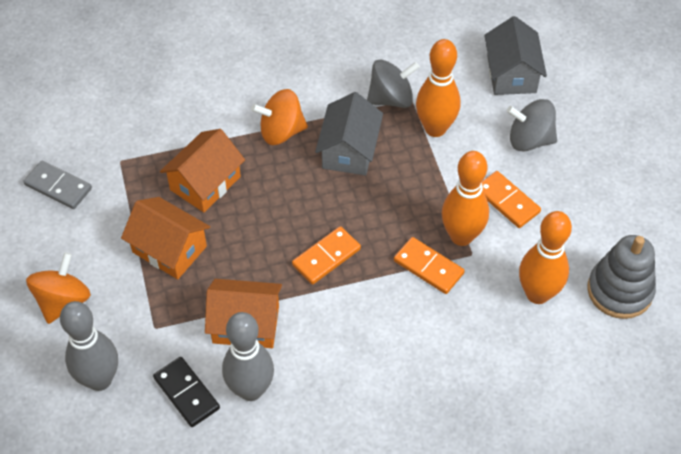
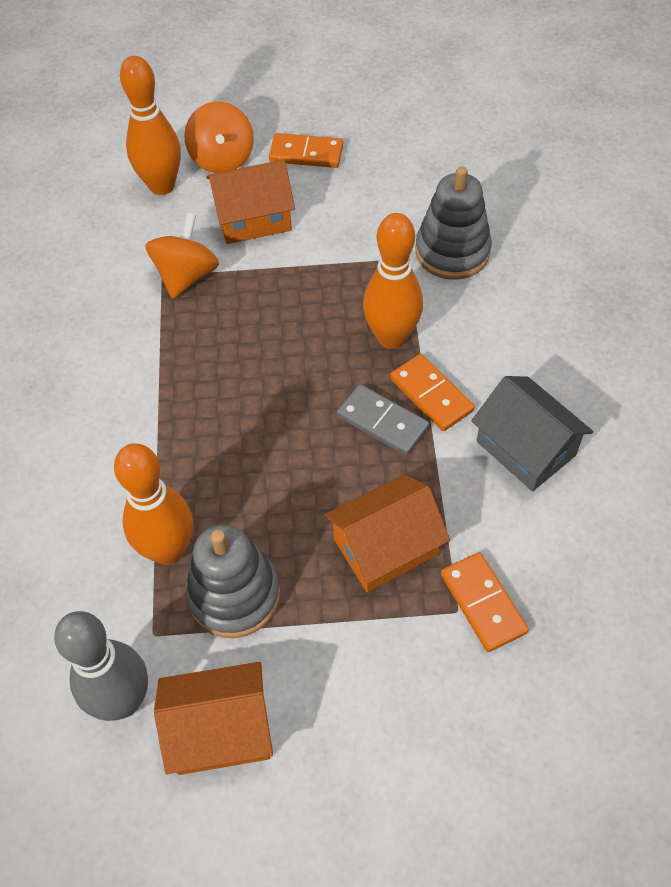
black domino: 1 -> 0
grey bowling pin: 2 -> 1
grey house: 2 -> 1
grey spinning top: 2 -> 0
grey stacking toy: 1 -> 2

